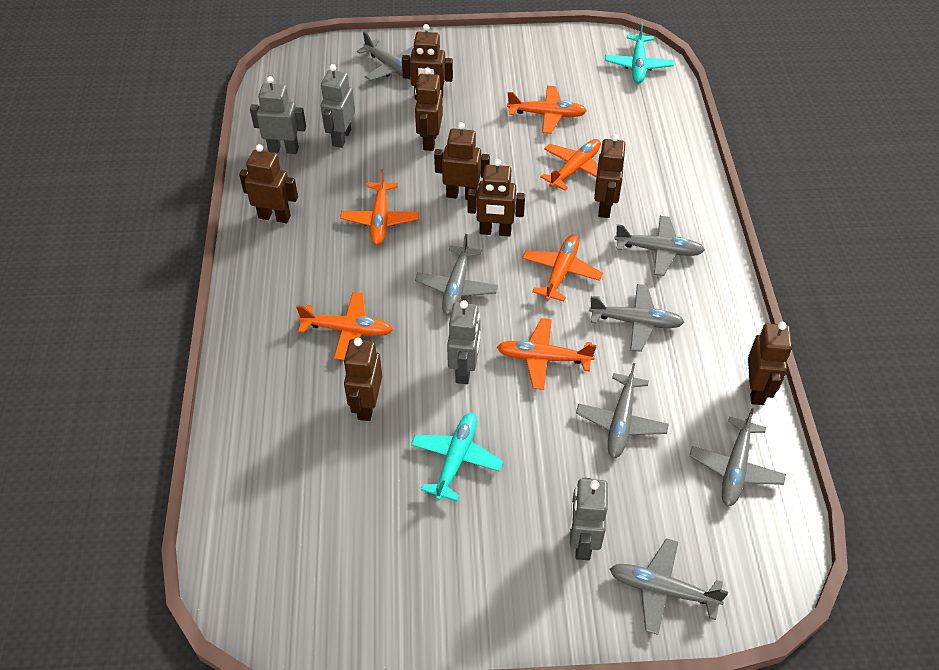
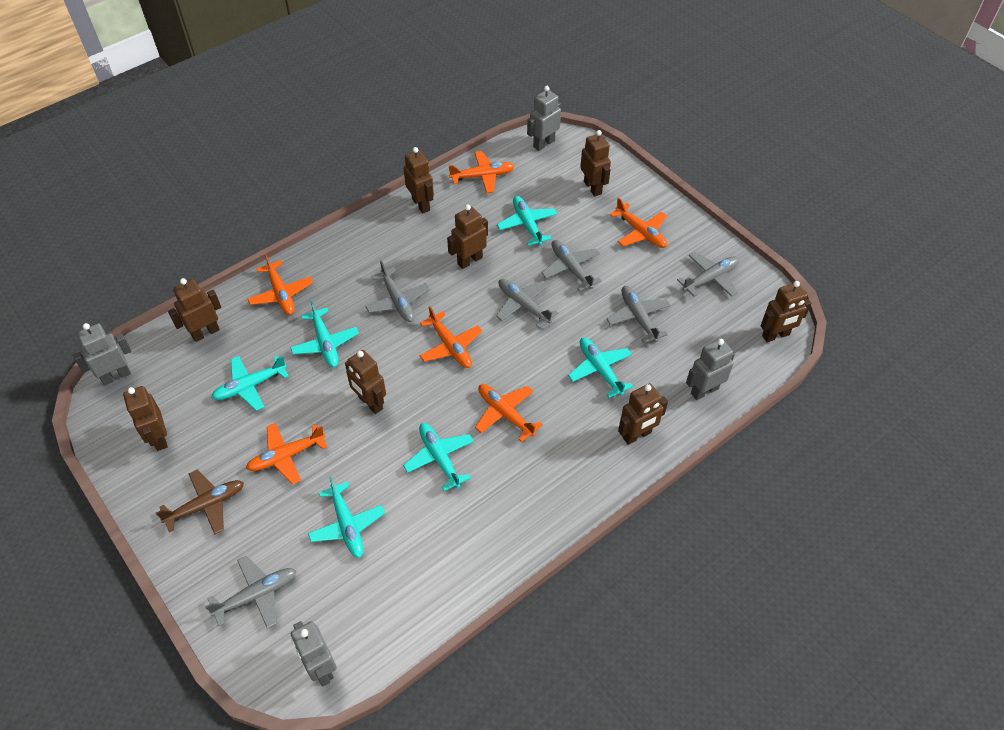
brown plane: 0 -> 1
grey plane: 7 -> 6
turquoise plane: 2 -> 6

